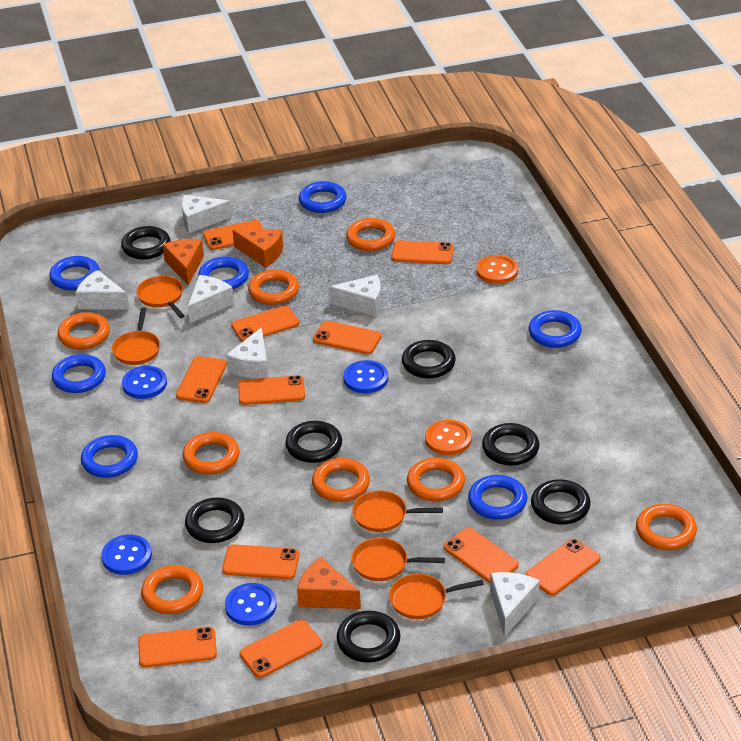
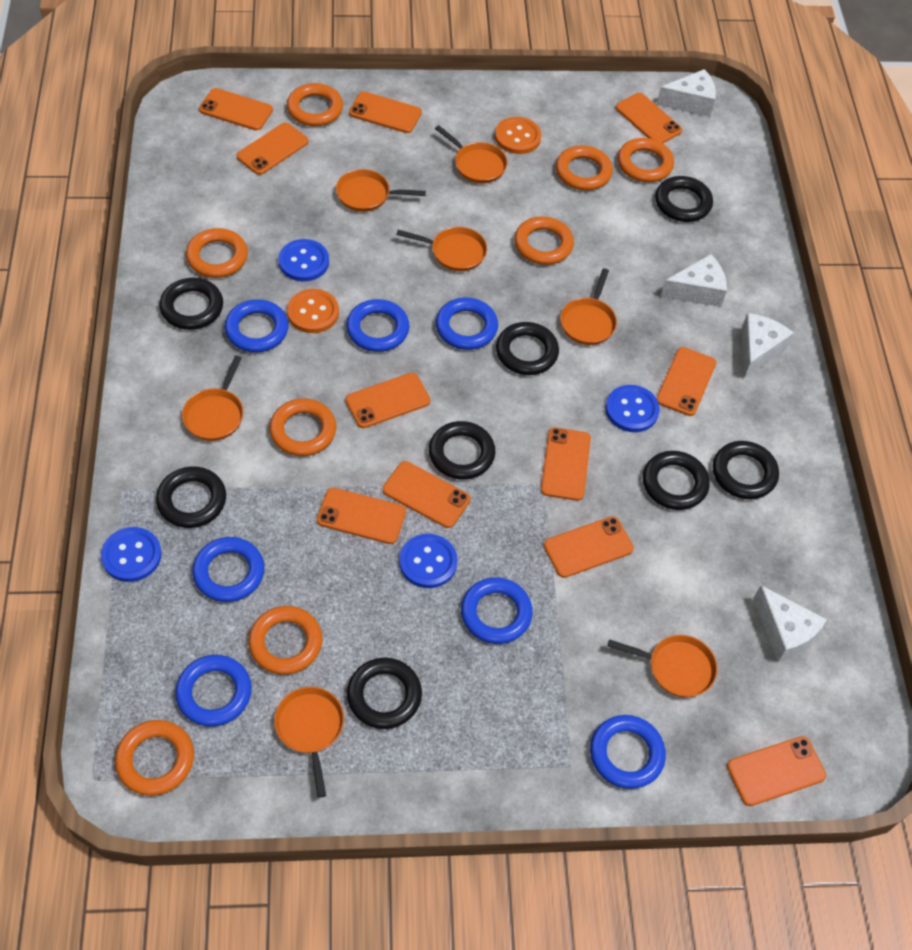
black ring: 7 -> 8
orange cheese: 3 -> 0
orange pan: 5 -> 7
white cheese: 6 -> 4

